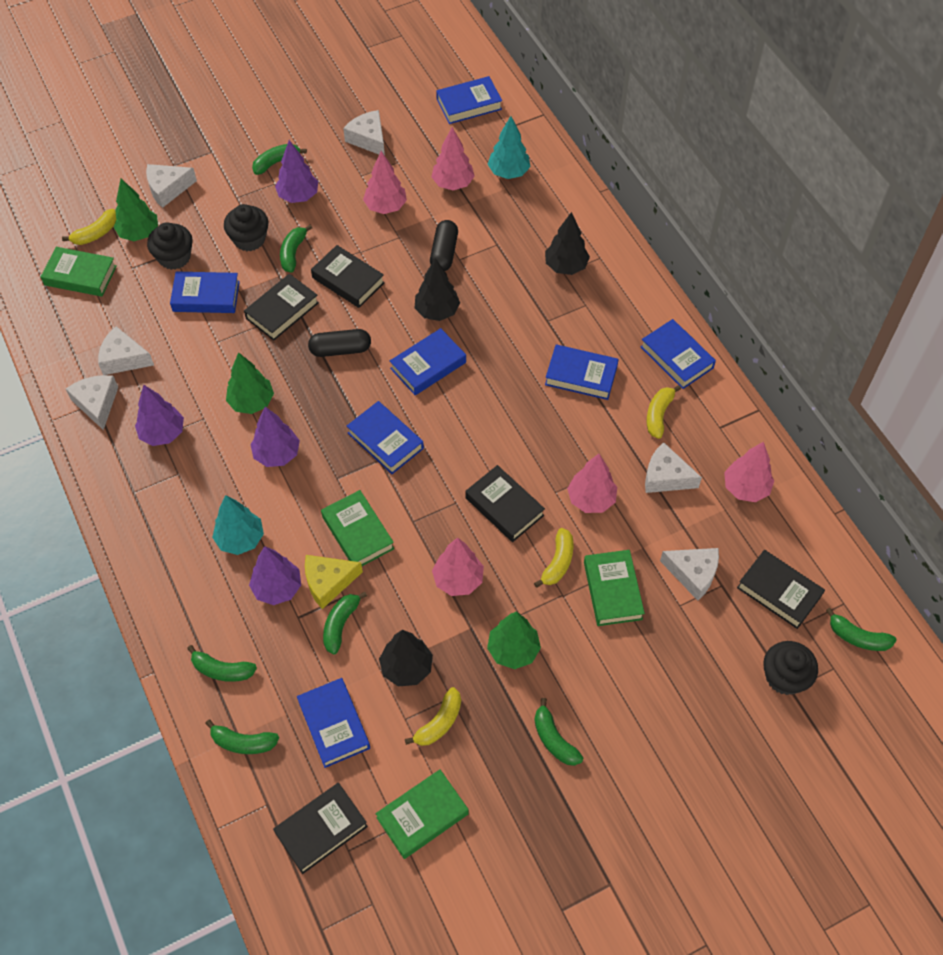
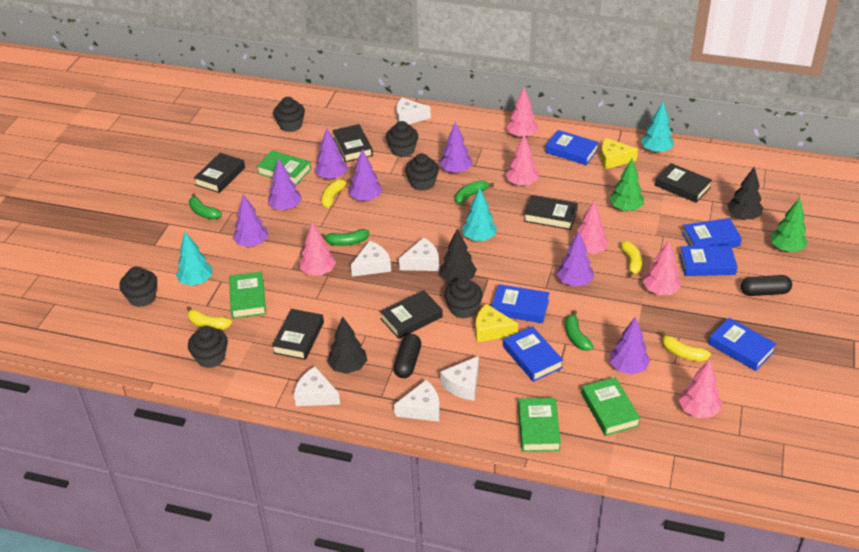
black book: 5 -> 6
black cupcake: 3 -> 6
blue book: 7 -> 6
green banana: 7 -> 4
green tree: 3 -> 2
pink tree: 5 -> 6
purple tree: 4 -> 7
turquoise tree: 2 -> 3
yellow cheese: 1 -> 2

